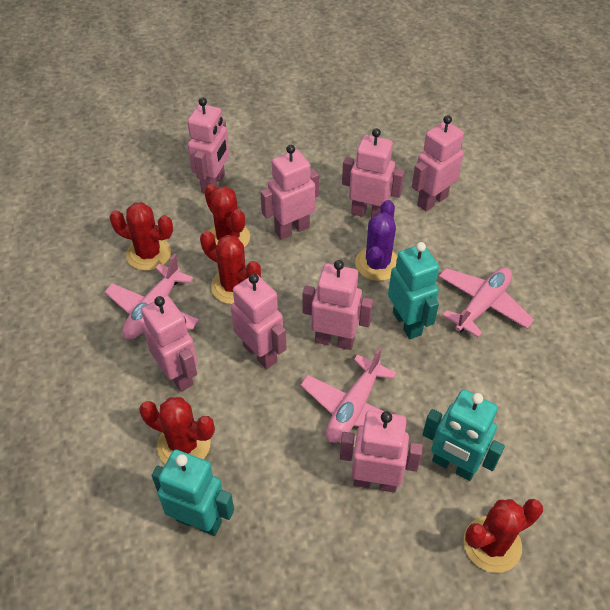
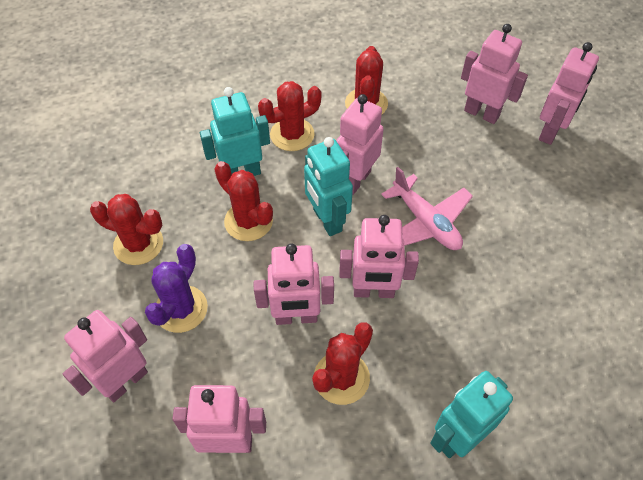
pink plane: 3 -> 1
pink robot: 8 -> 7

